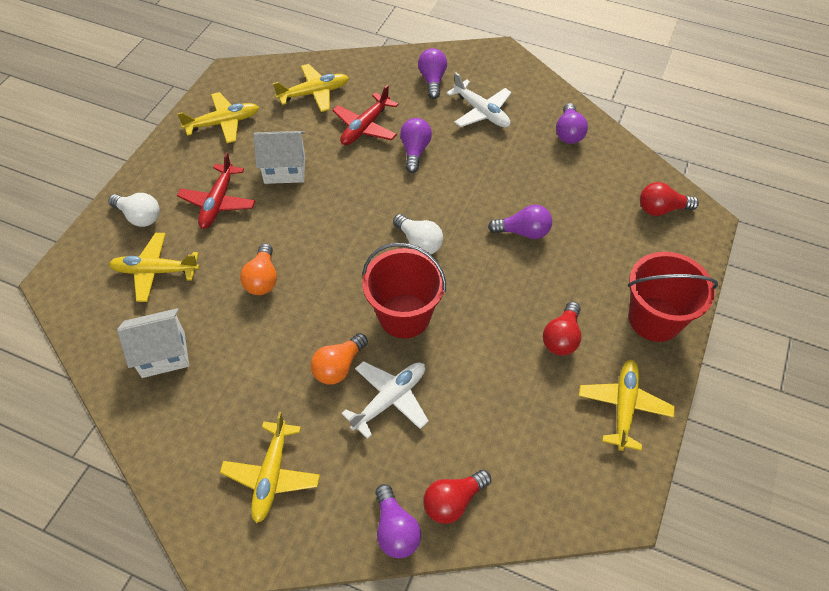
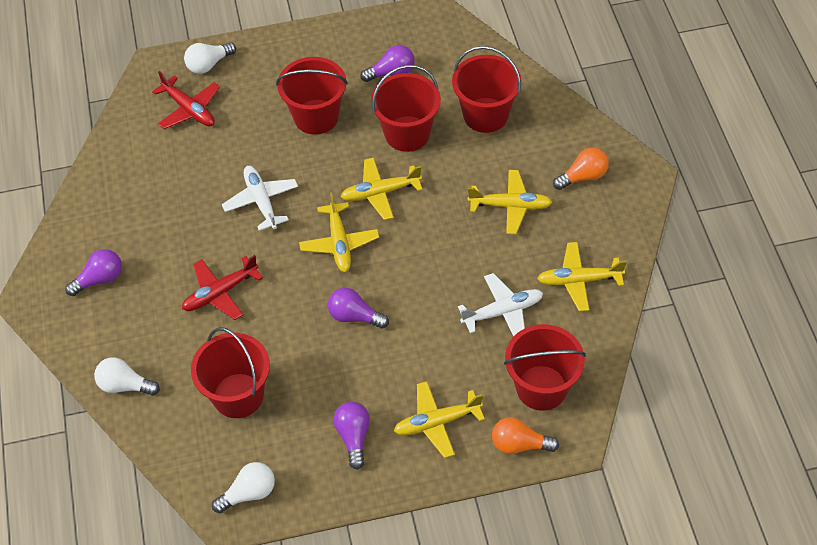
purple light bulb: 5 -> 4
red bucket: 2 -> 5
red light bulb: 3 -> 0
white house: 2 -> 0
white light bulb: 2 -> 3

